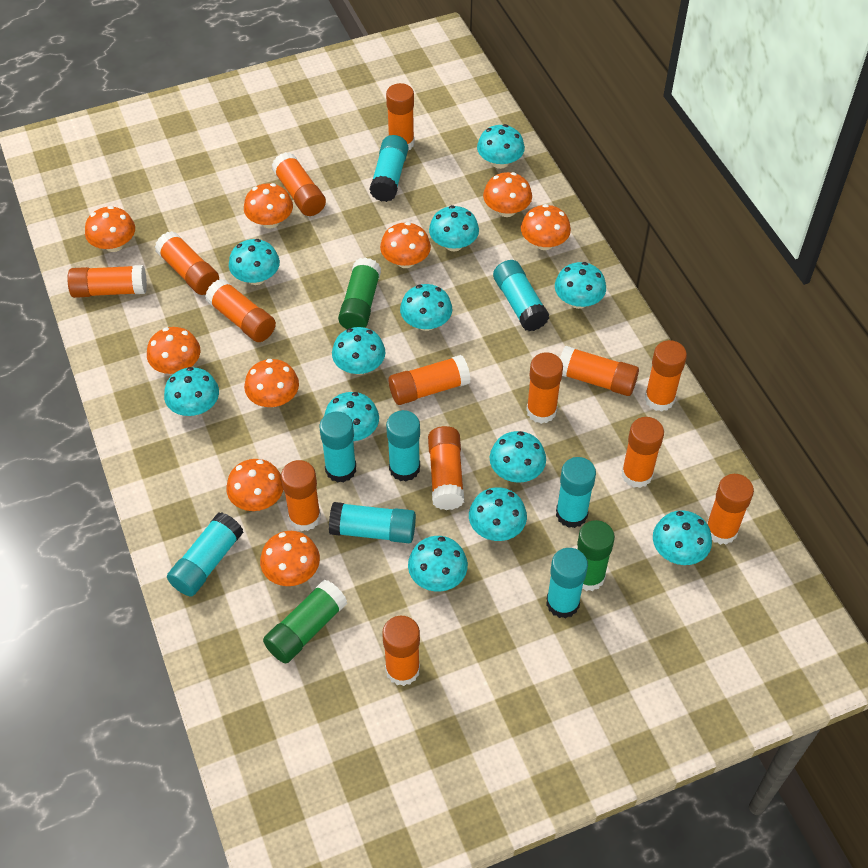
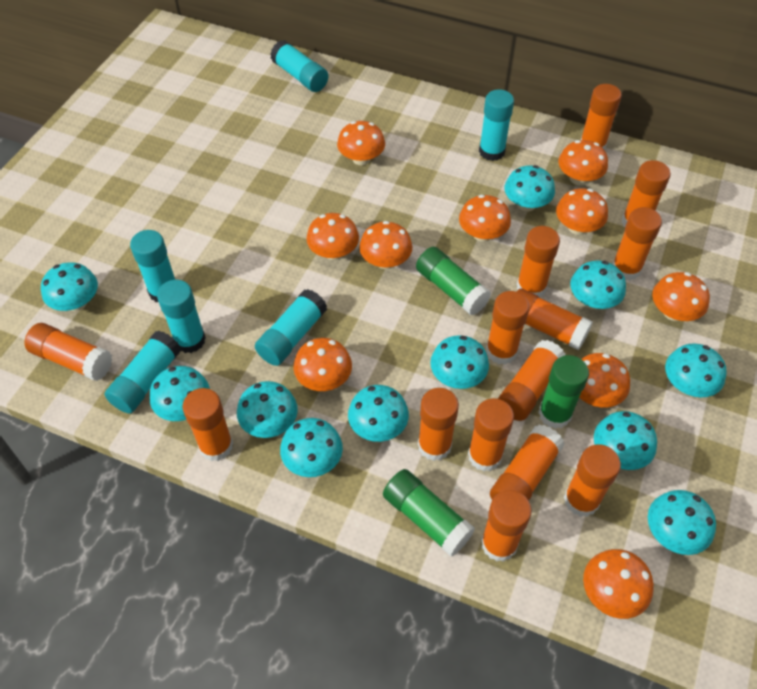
orange mushroom: 9 -> 10
turquoise glue stick: 8 -> 6
turquoise mushroom: 12 -> 11

